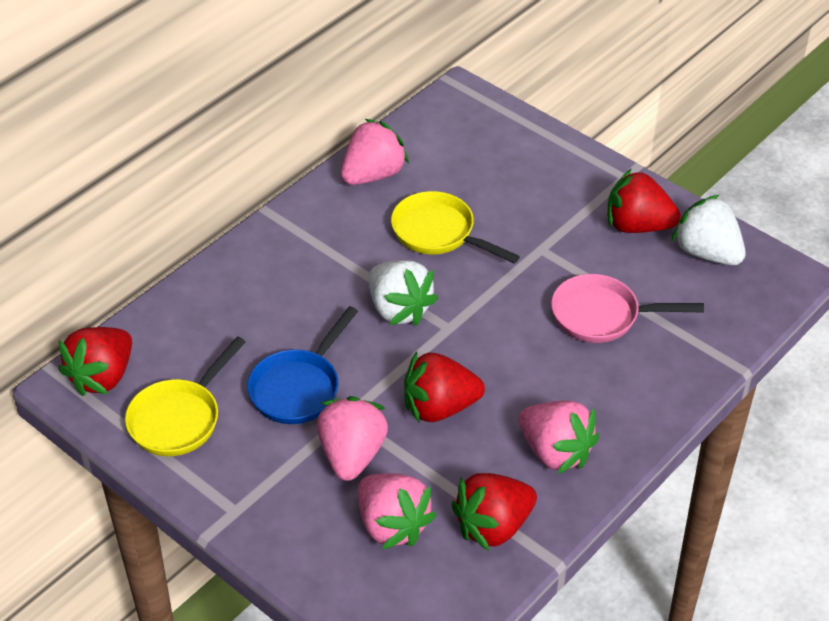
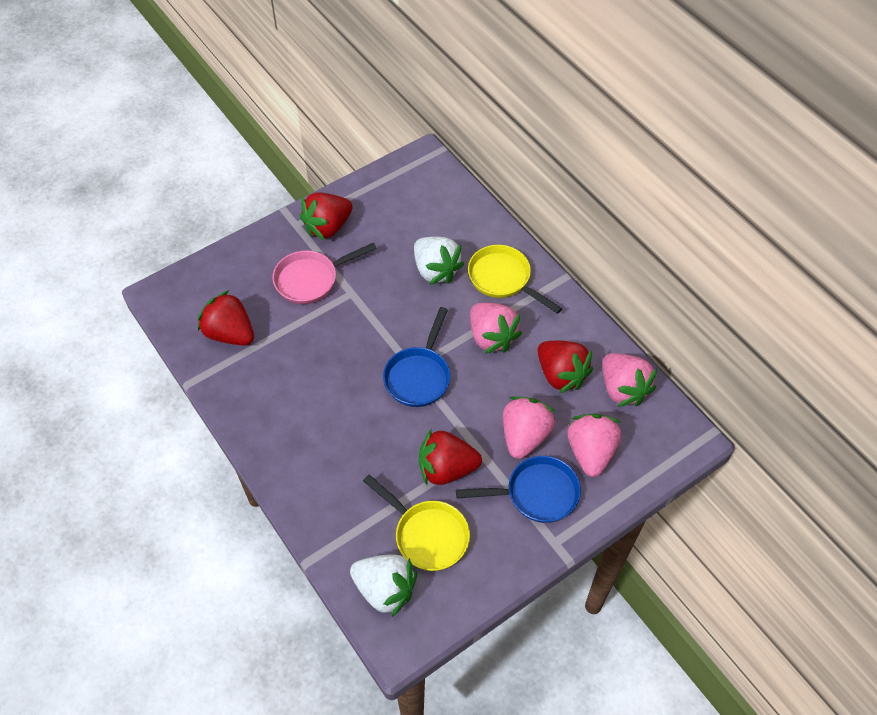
blue pan: 1 -> 2

